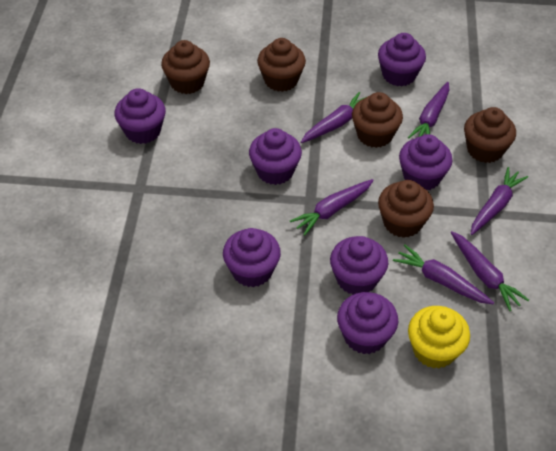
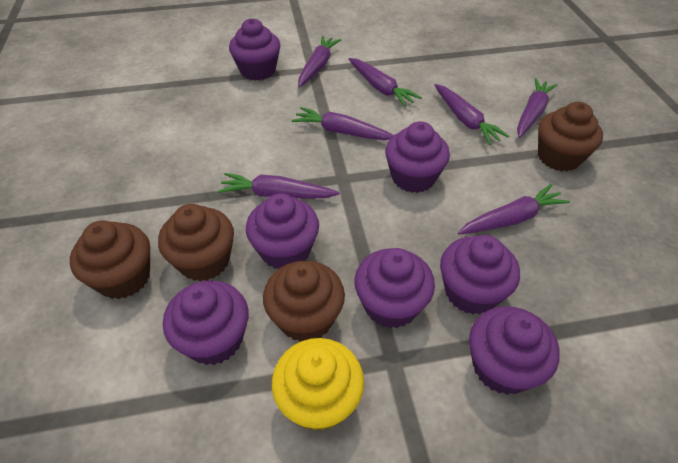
brown cupcake: 5 -> 4
purple carrot: 6 -> 7

